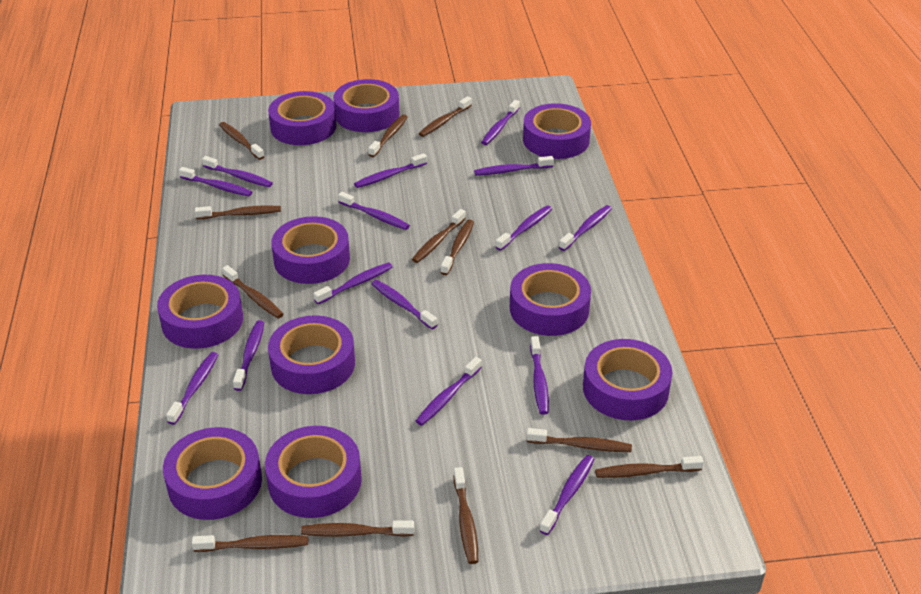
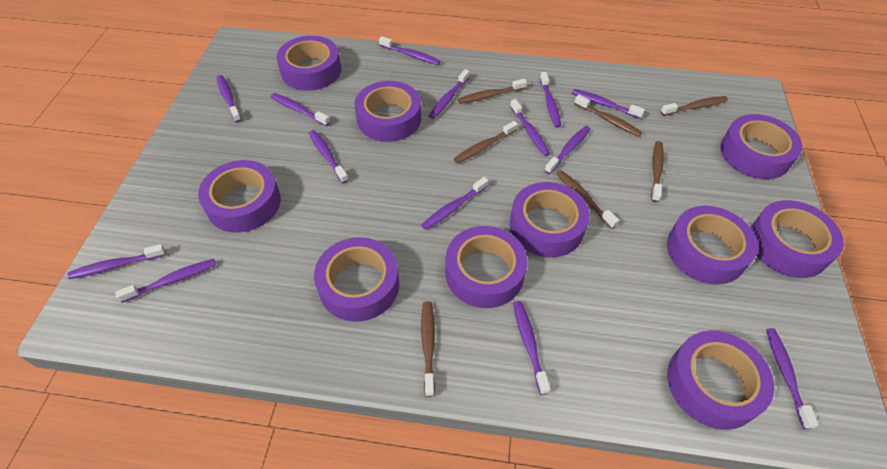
brown toothbrush: 12 -> 7
purple toothbrush: 15 -> 14

